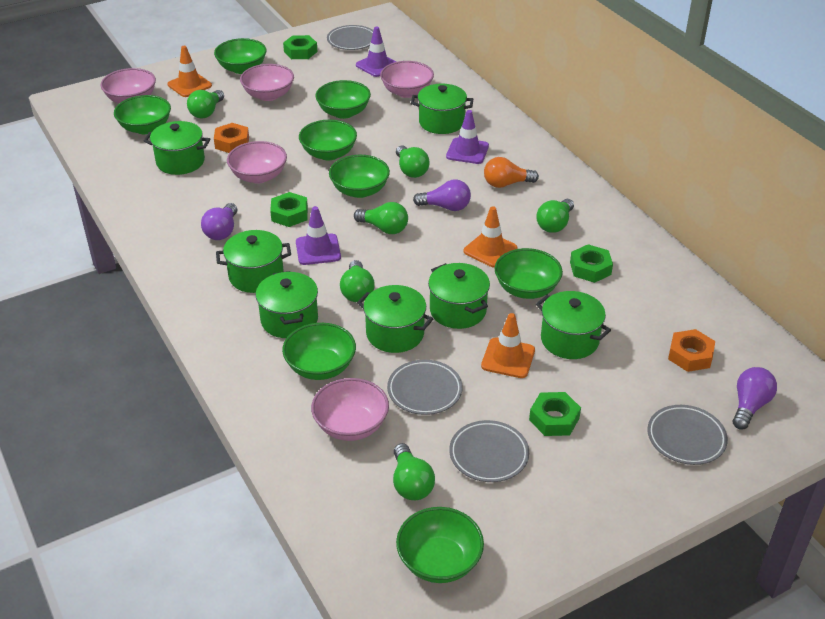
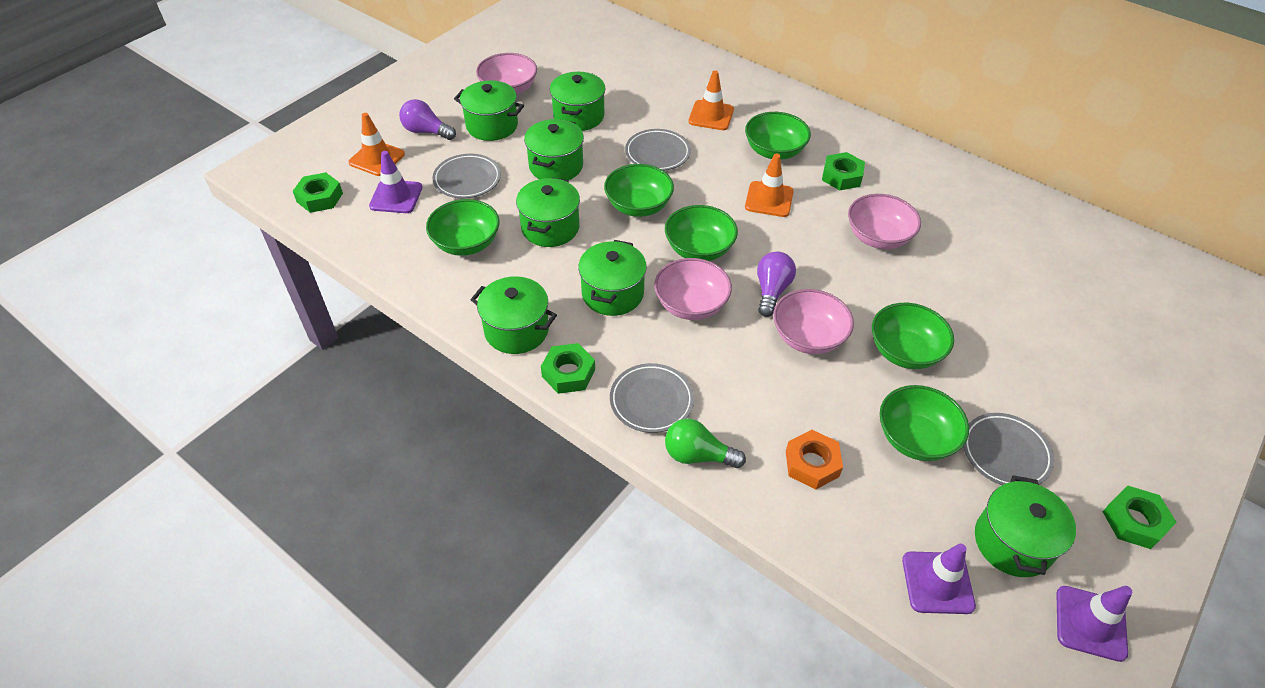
green bowl: 8 -> 6
green light bulb: 6 -> 1
orange light bulb: 1 -> 0
orange nut: 2 -> 1
pink bowl: 5 -> 4
purple light bulb: 3 -> 2

